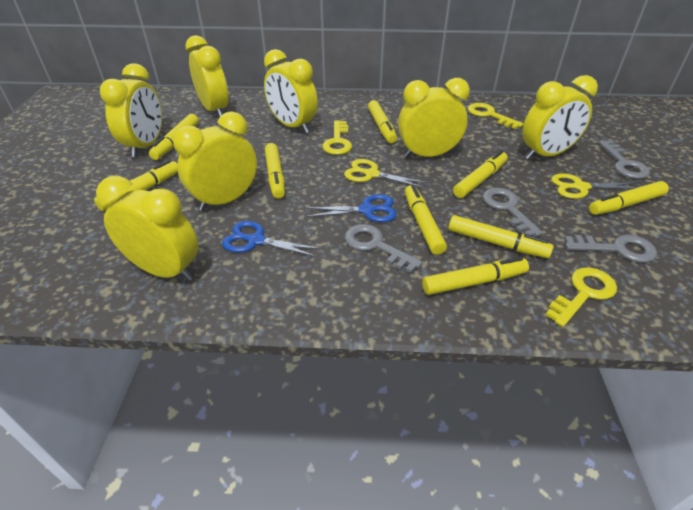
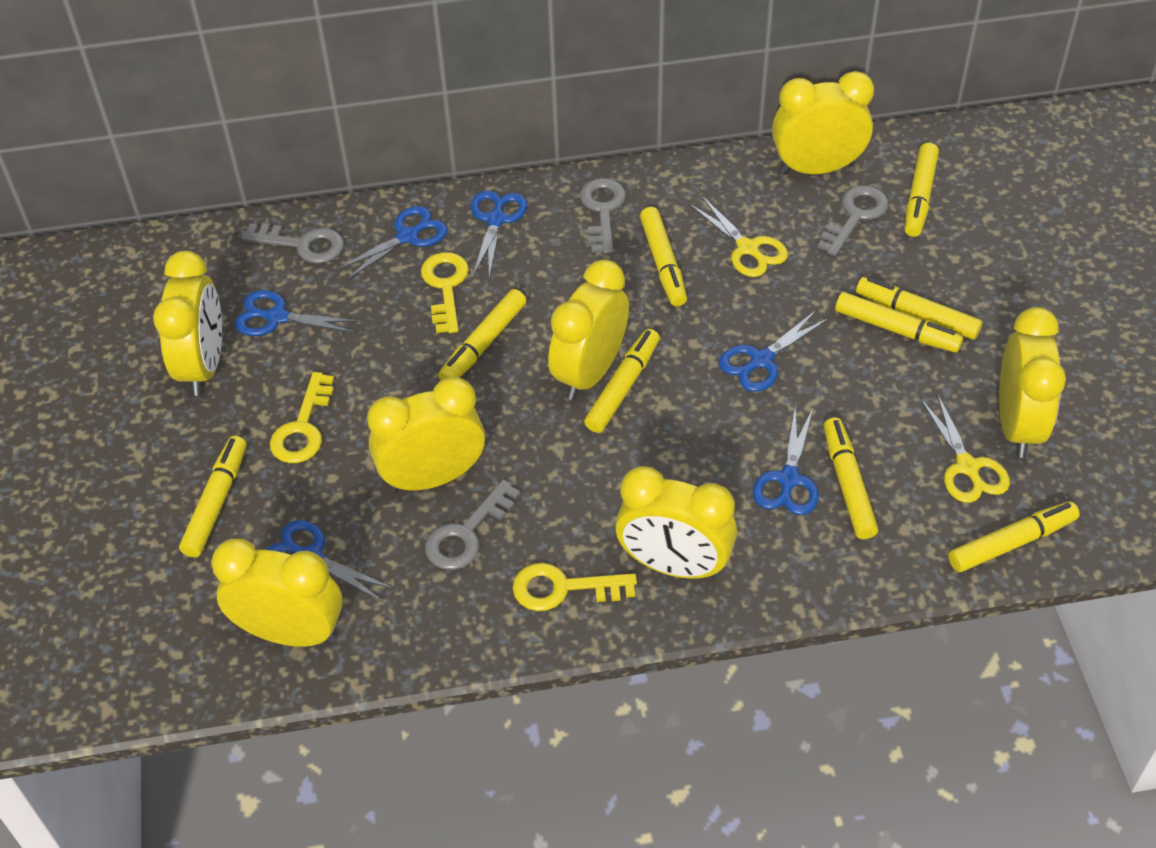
blue scissors: 2 -> 6

